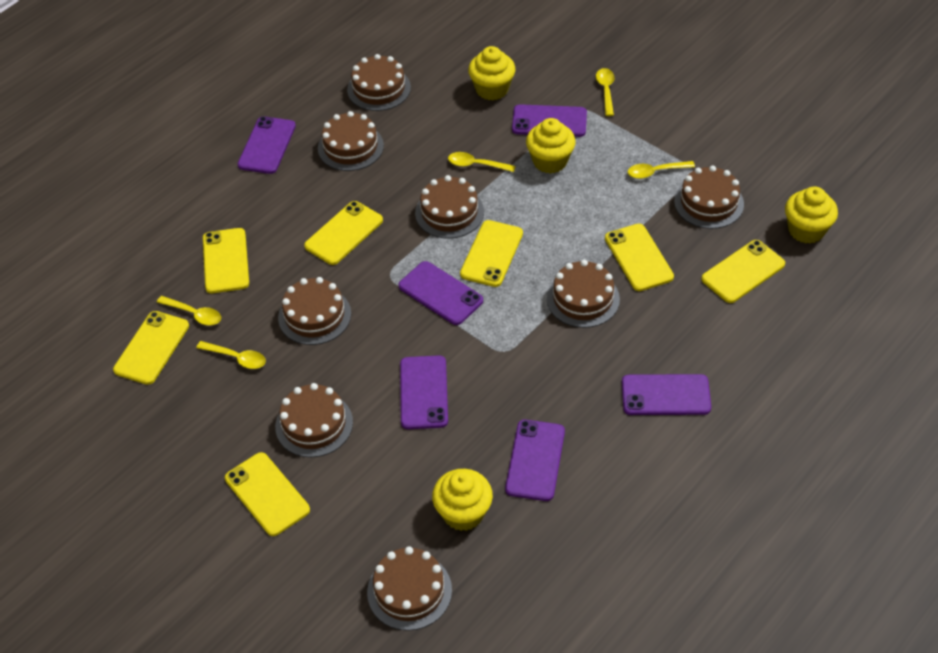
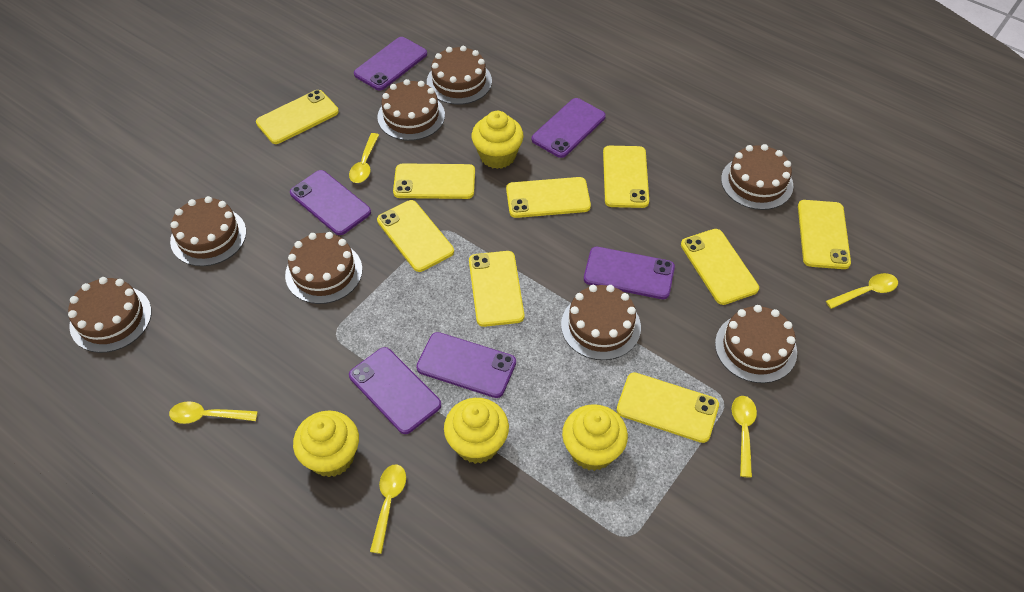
yellow phone: 7 -> 9

